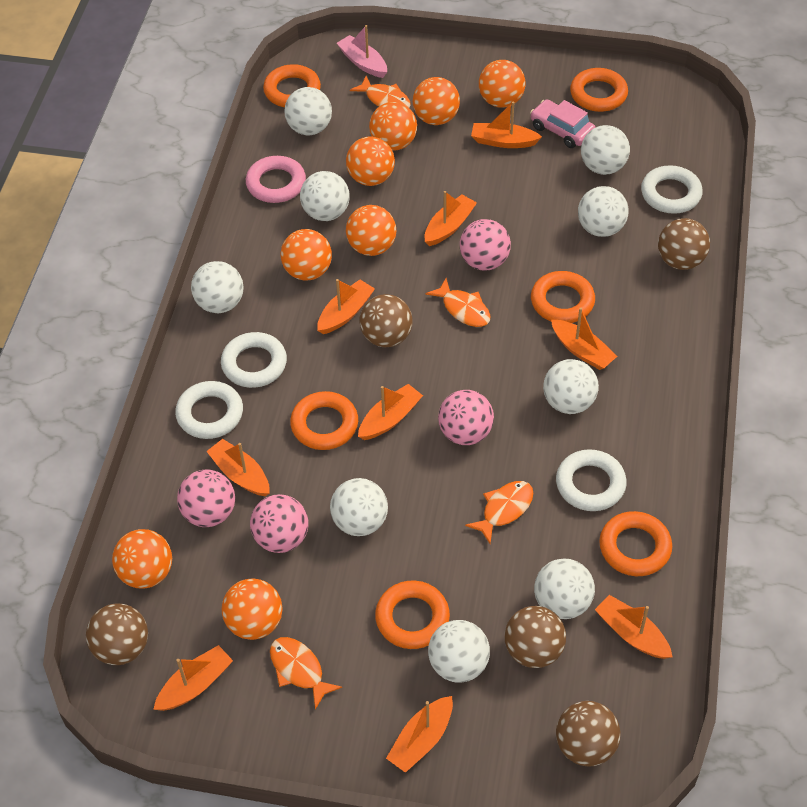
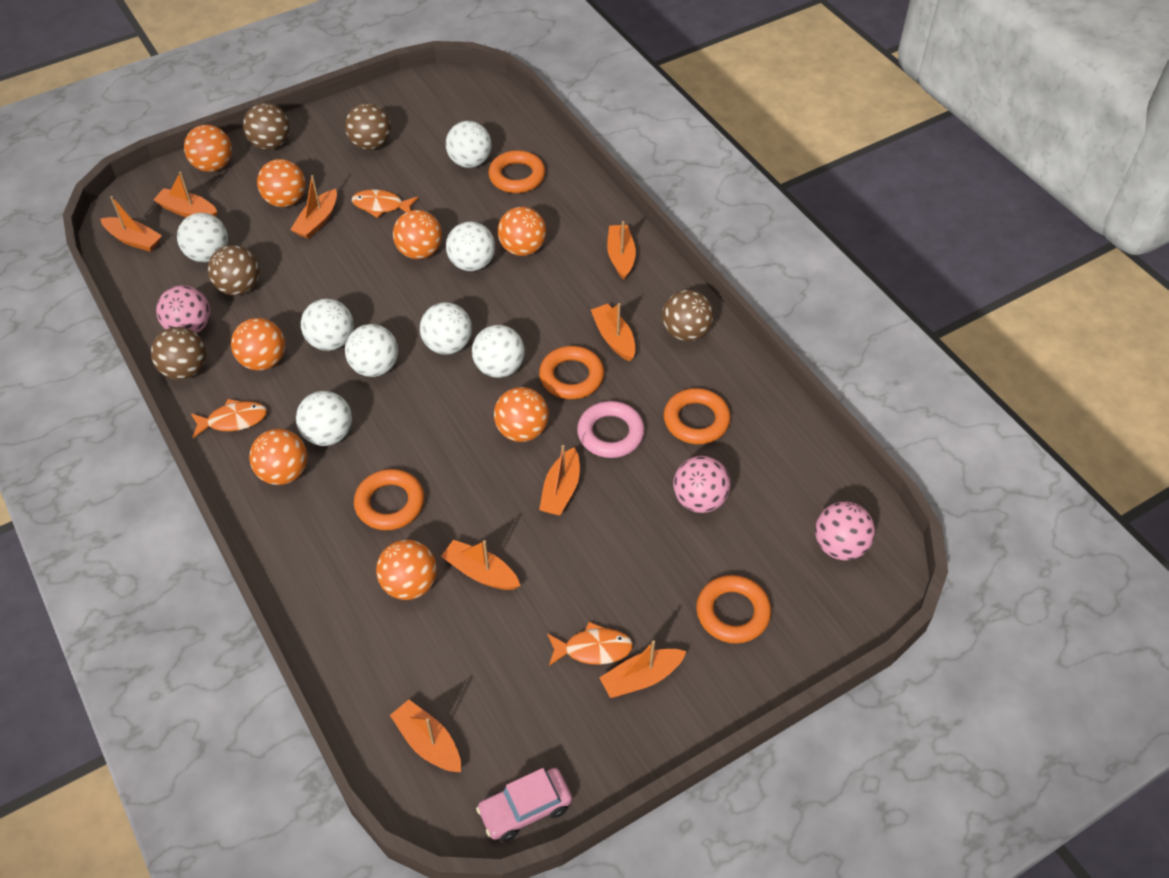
orange fish: 4 -> 3
orange ring: 6 -> 5
pink ball: 4 -> 3
pink boat: 1 -> 0
white ball: 9 -> 8
white ring: 4 -> 0

